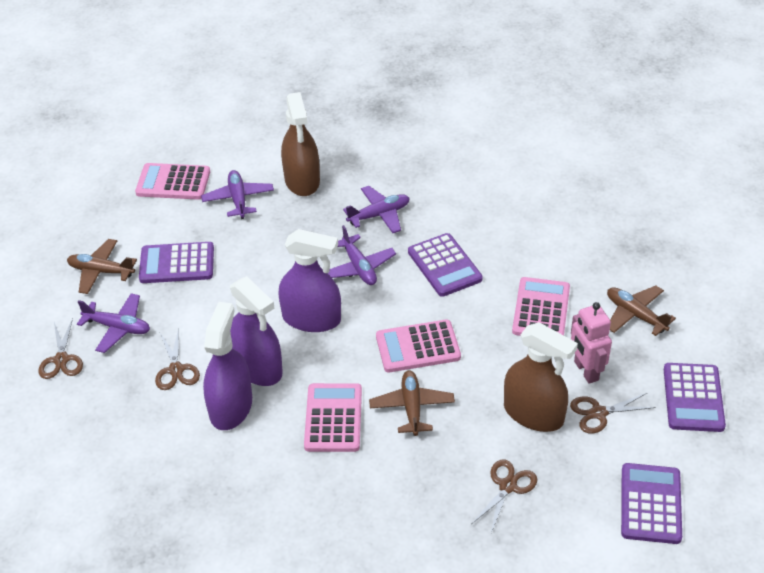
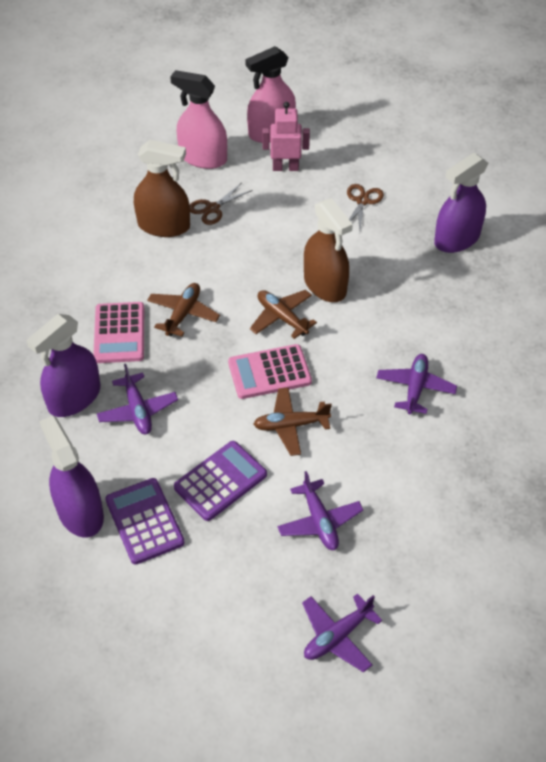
brown scissors: 4 -> 2
pink calculator: 4 -> 2
pink spray bottle: 0 -> 2
purple calculator: 4 -> 2

